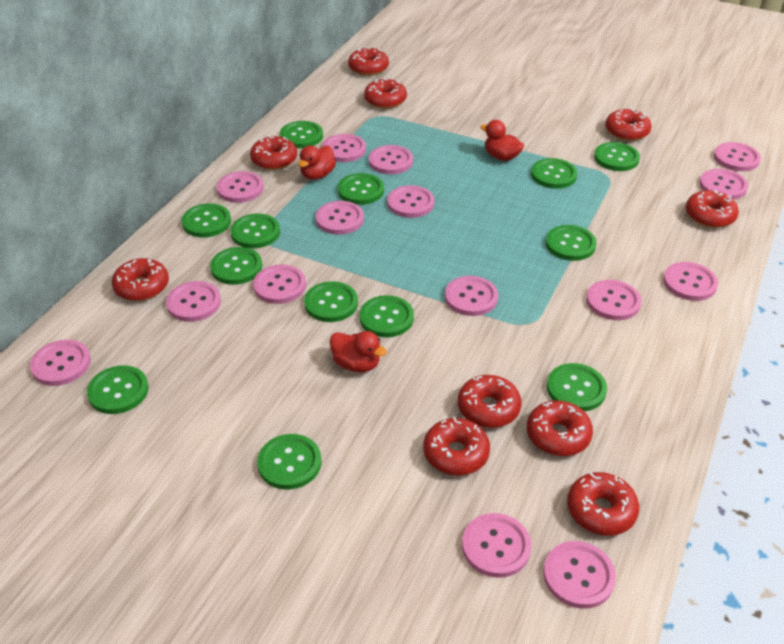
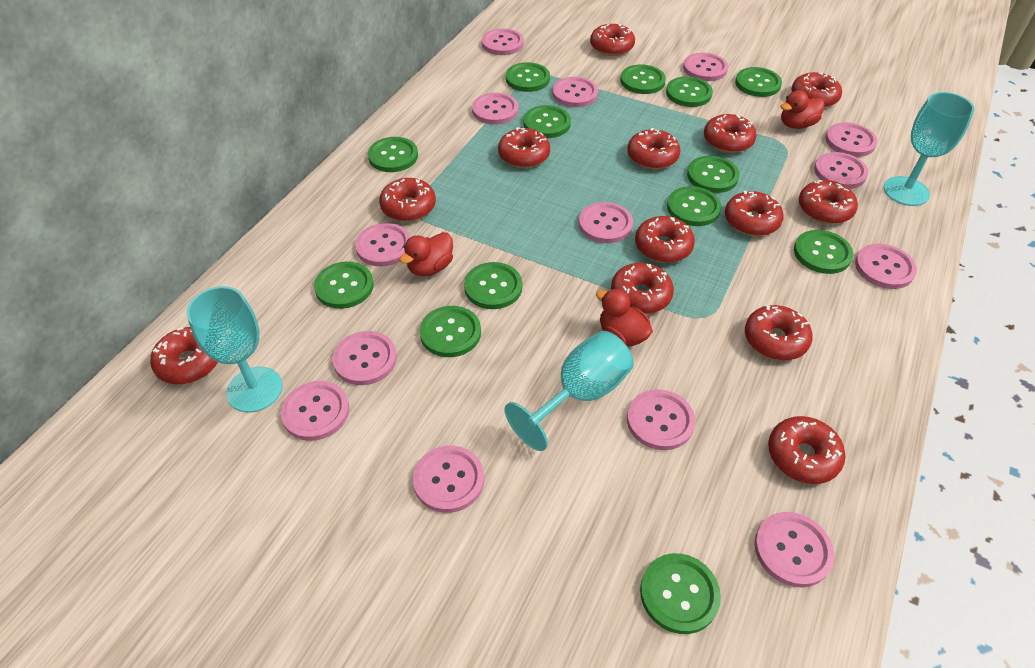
pink button: 15 -> 14
red donut: 10 -> 13
turquoise goblet: 0 -> 3

